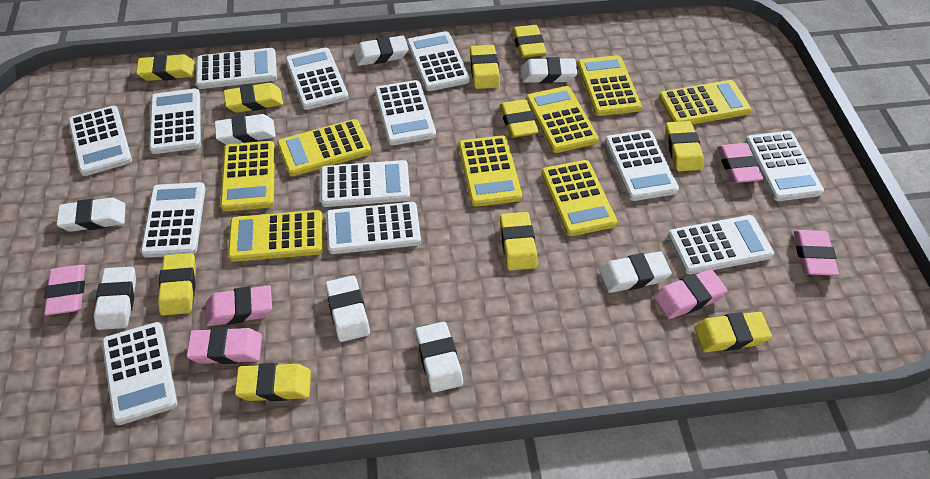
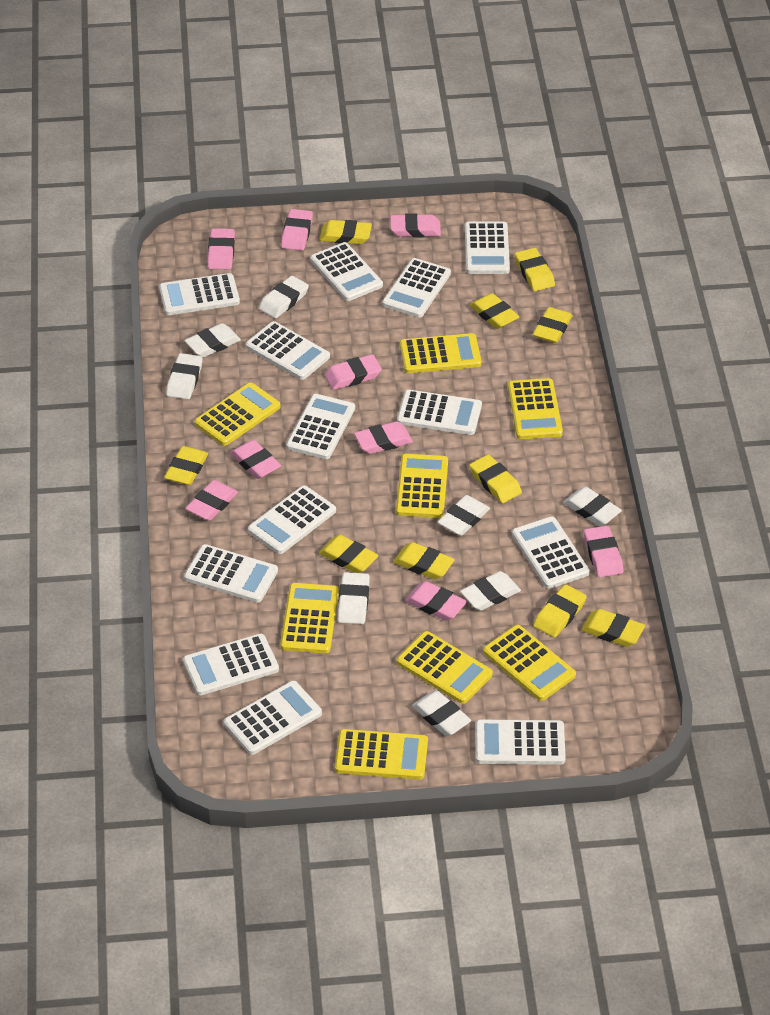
pink eraser: 6 -> 9

